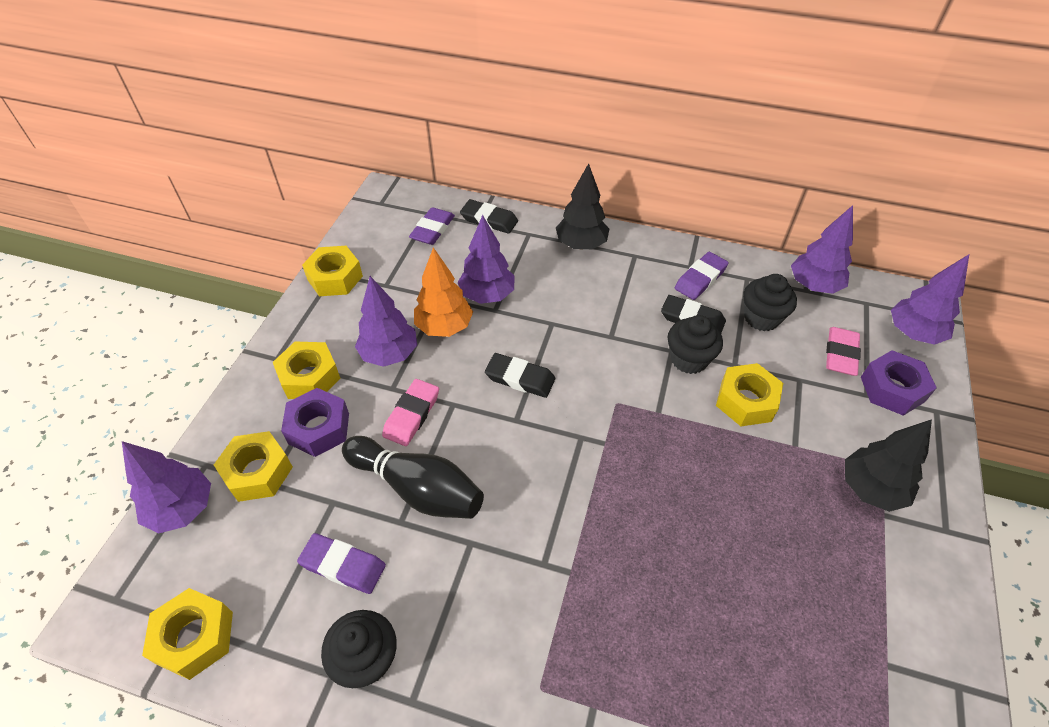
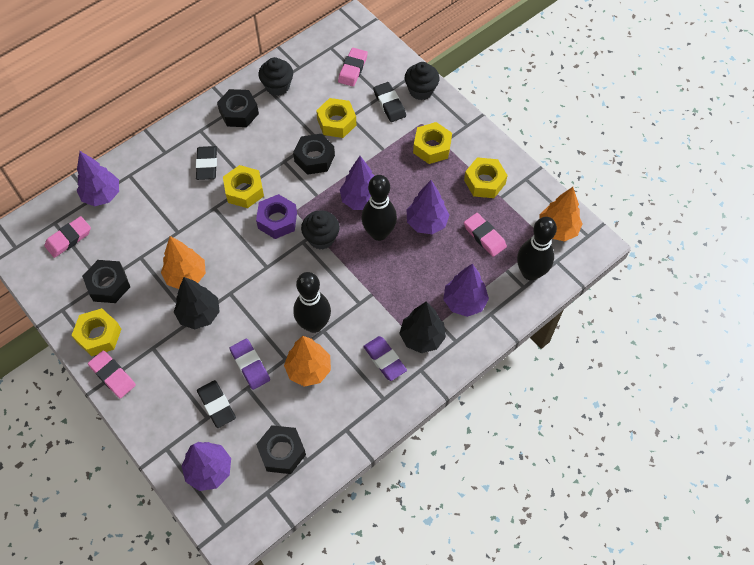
black bowling pin: 1 -> 3
black nut: 0 -> 4
orange tree: 1 -> 3
pink eraser: 2 -> 4
purple eraser: 3 -> 2
purple nut: 2 -> 1

